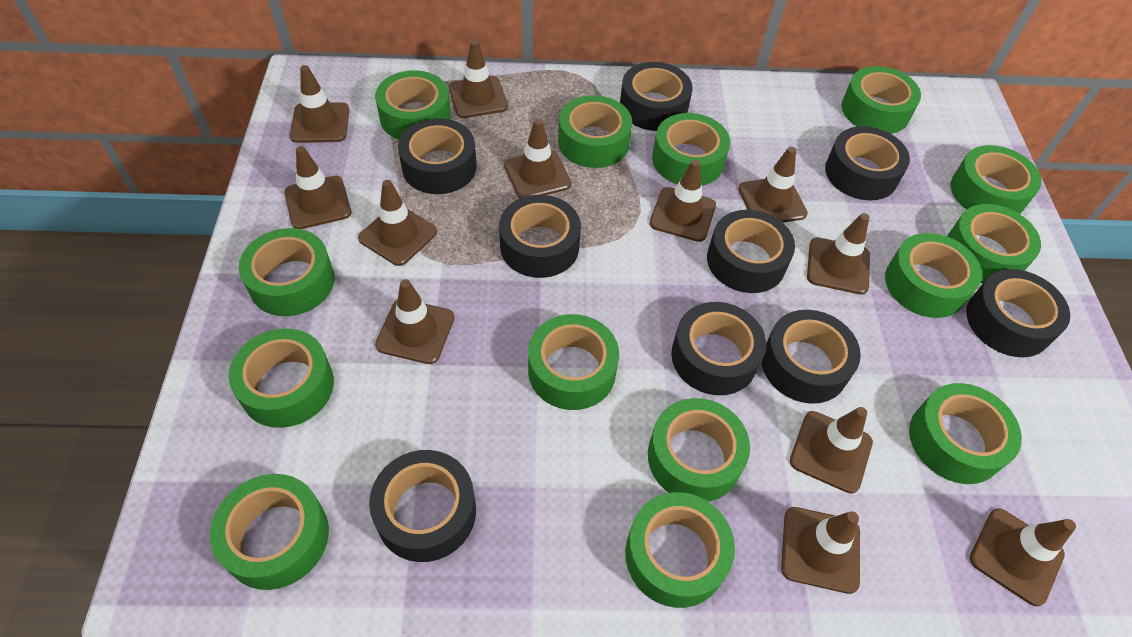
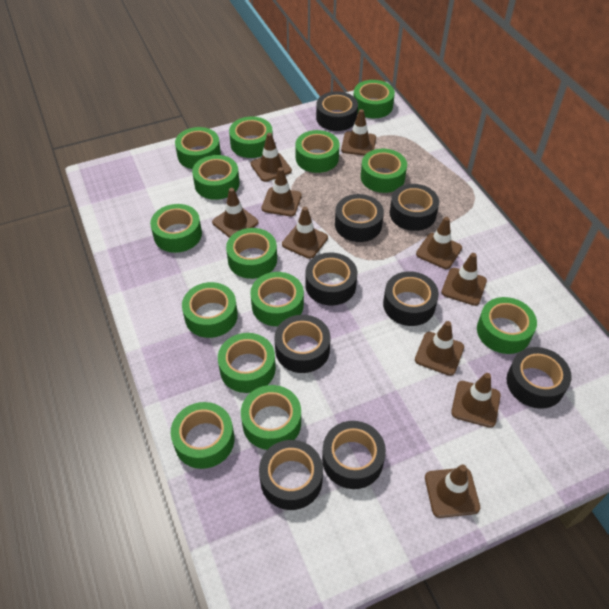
brown traffic cone: 12 -> 10

